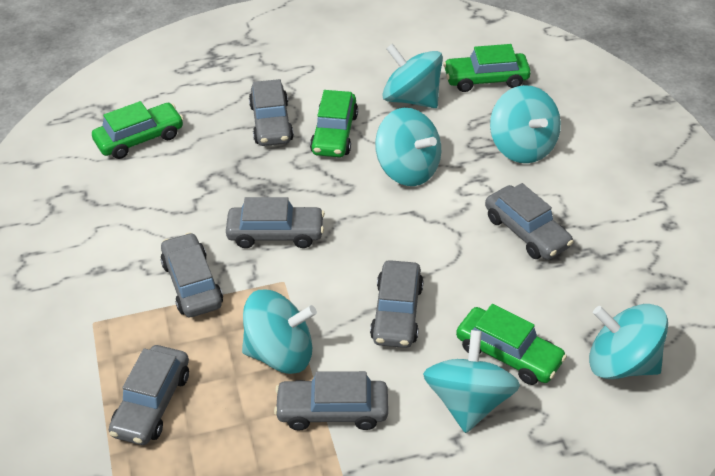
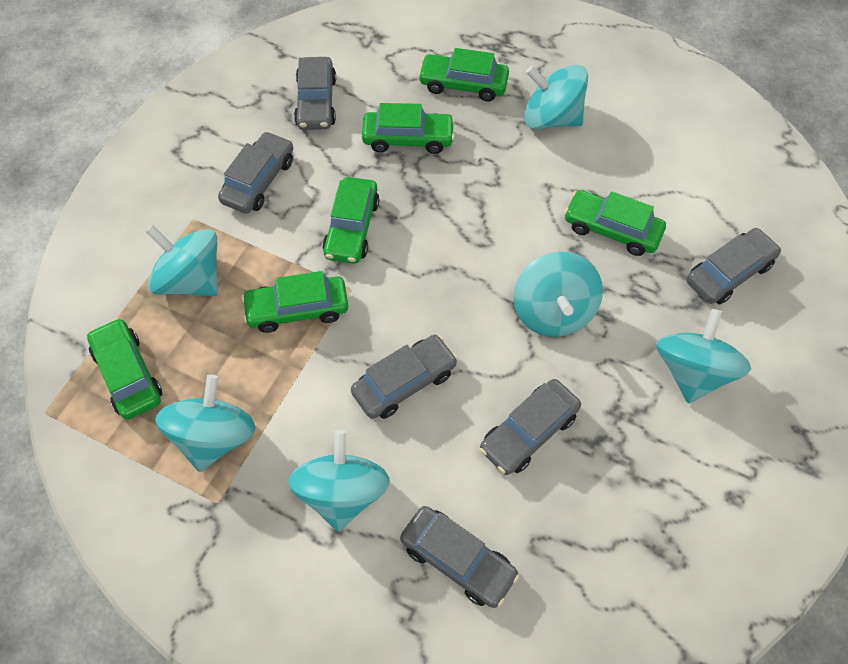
green car: 4 -> 6
grey car: 7 -> 6

